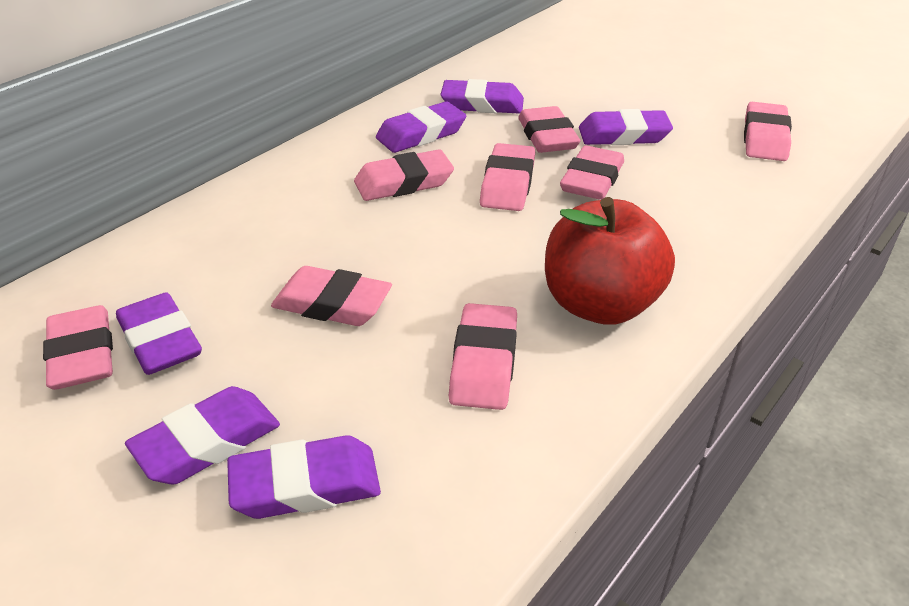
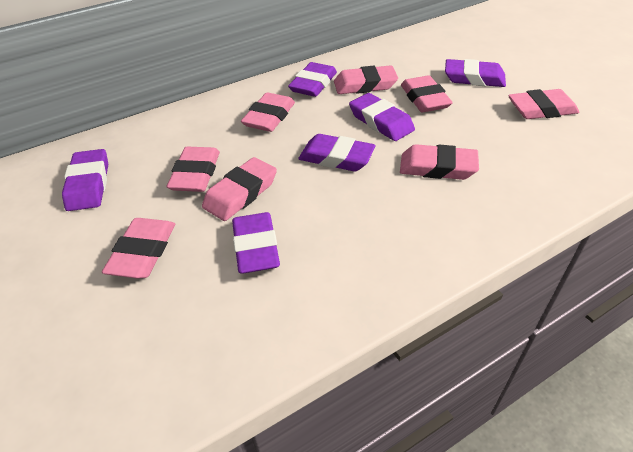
red apple: 1 -> 0

